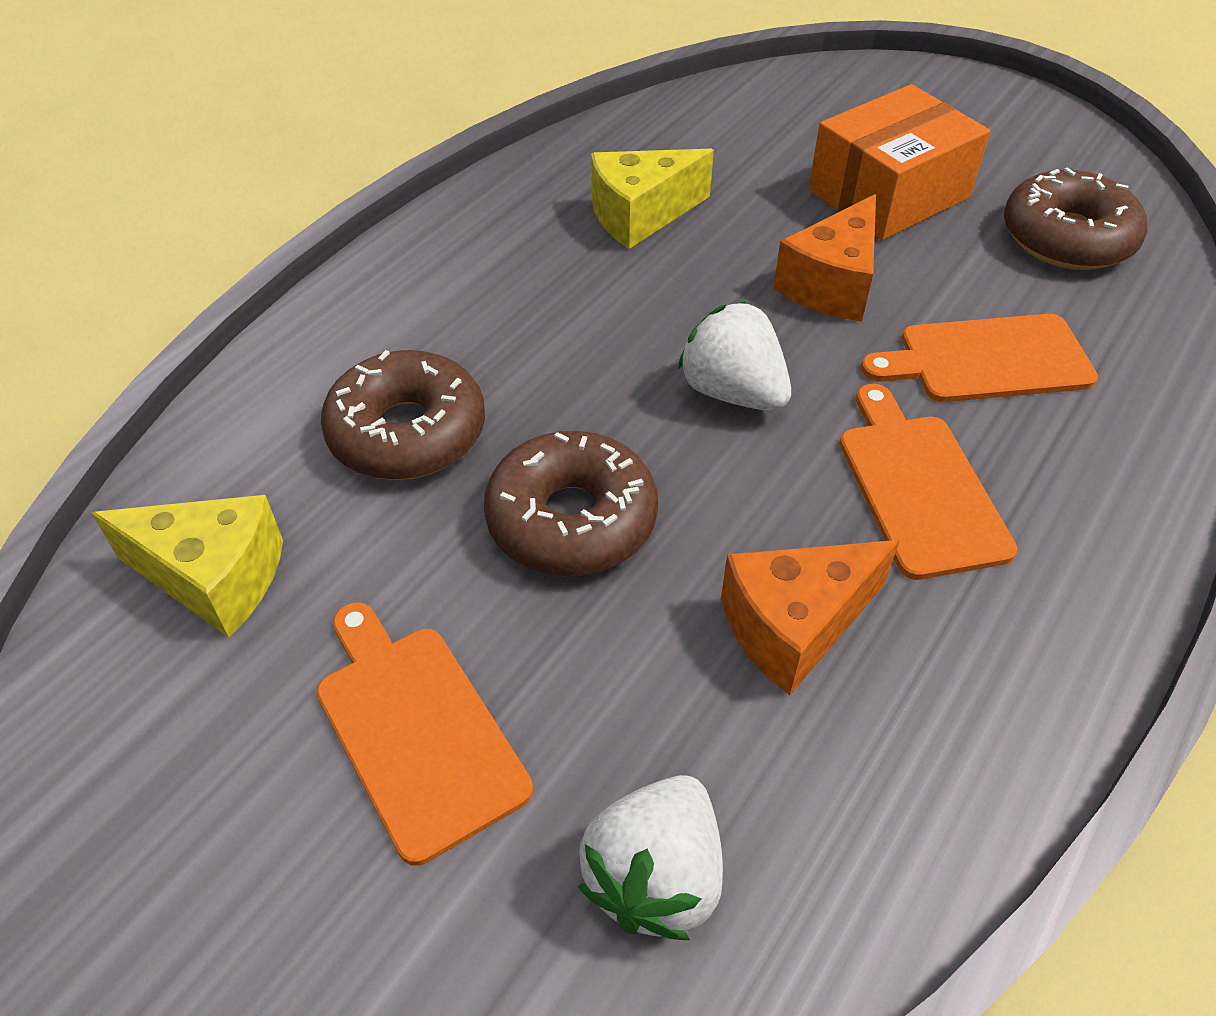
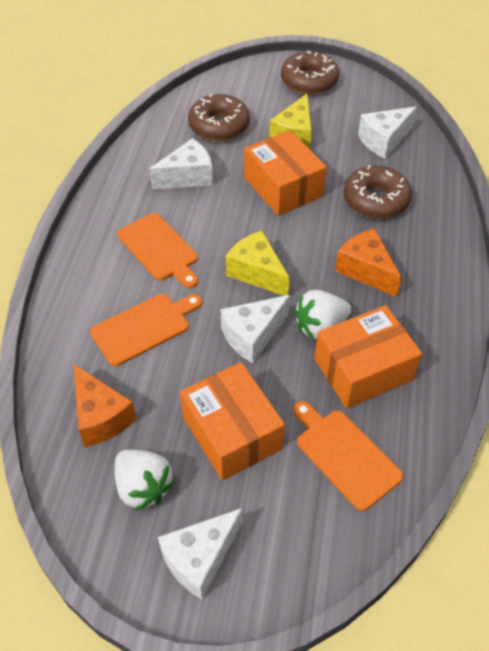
orange box: 1 -> 3
white cheese: 0 -> 4

